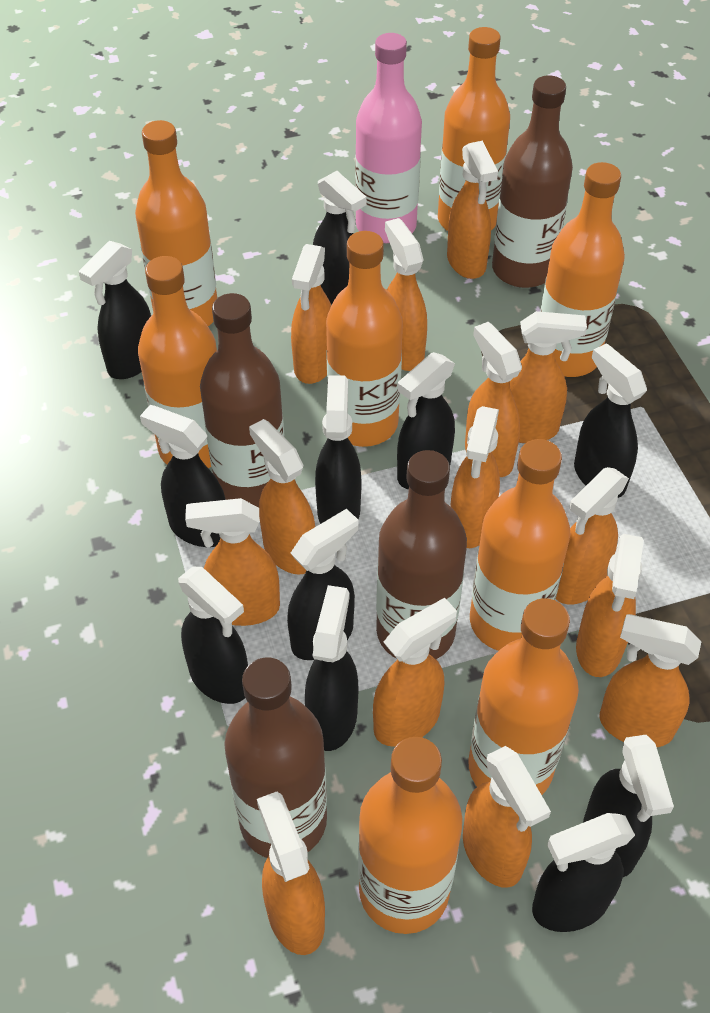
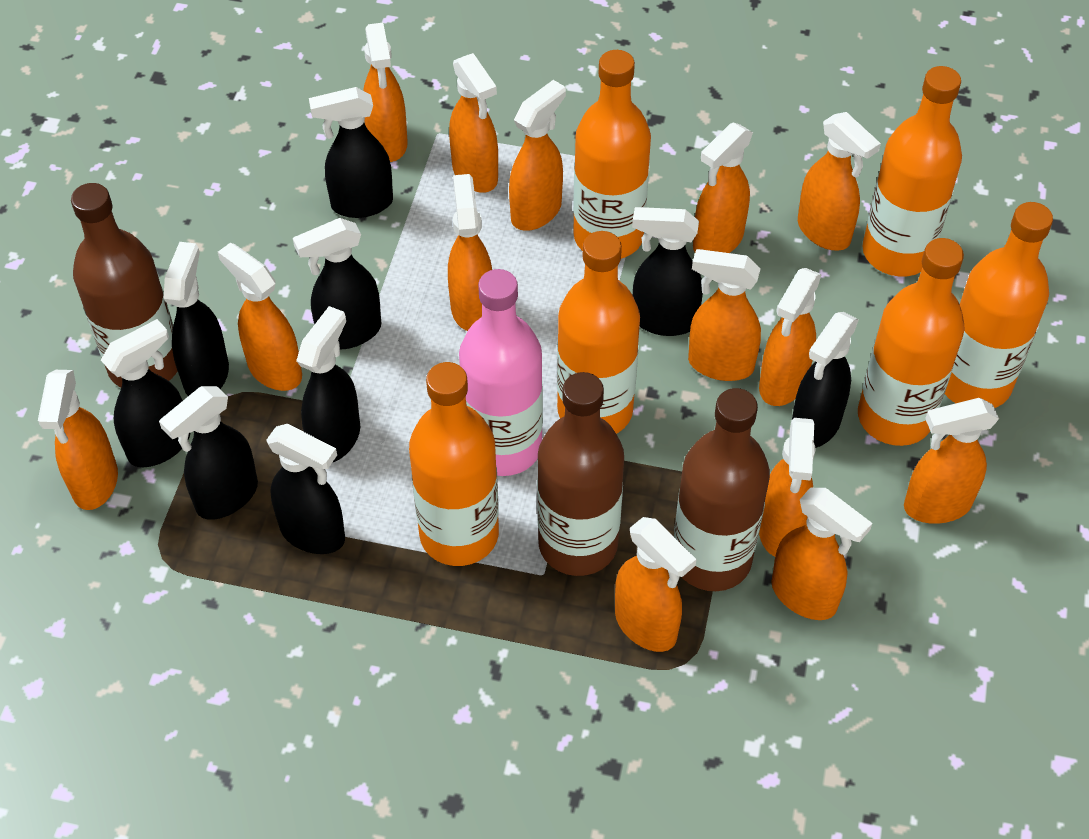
black spray bottle: 11 -> 9
brown bottle: 4 -> 3
orange bottle: 8 -> 6

